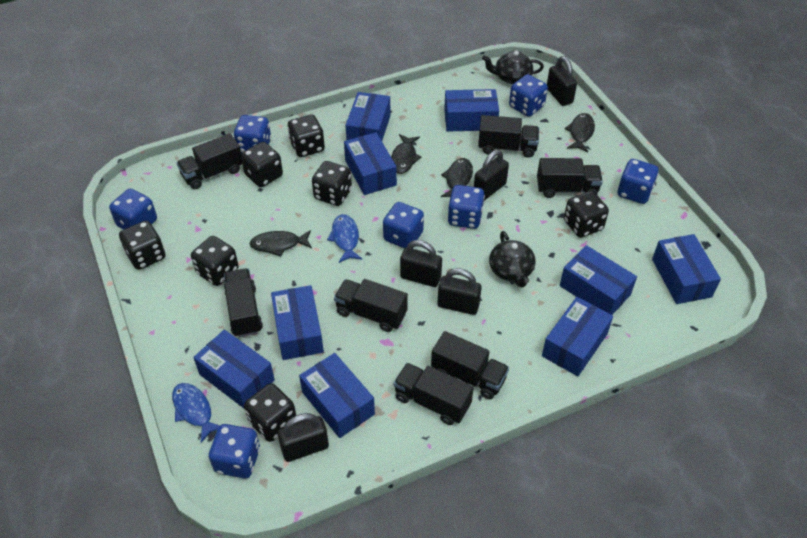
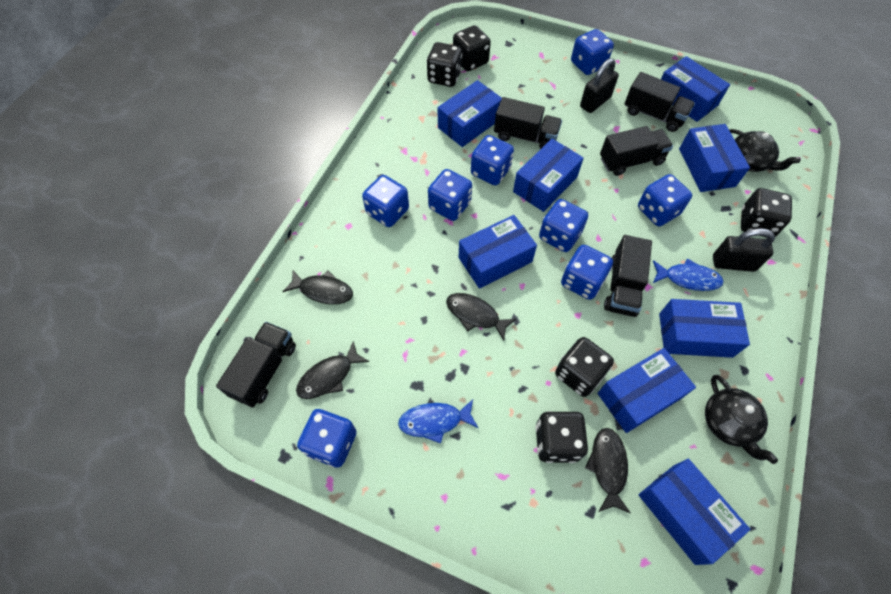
black dice: 7 -> 5
black padlock: 5 -> 2
black truck: 7 -> 5
blue box: 9 -> 8
blue dice: 7 -> 8

